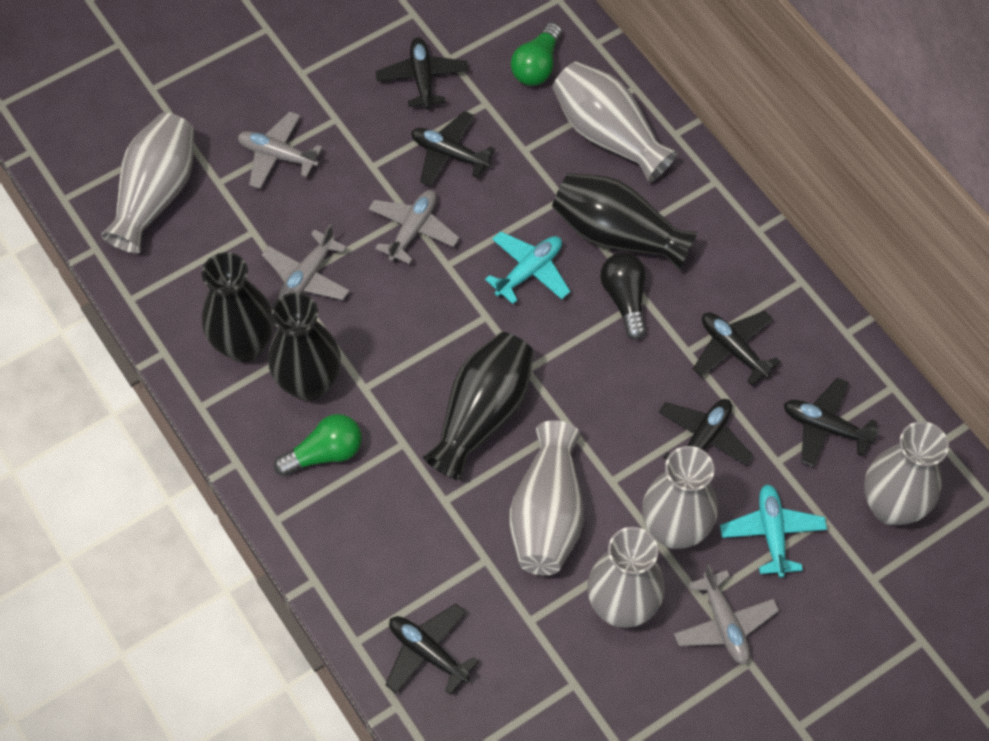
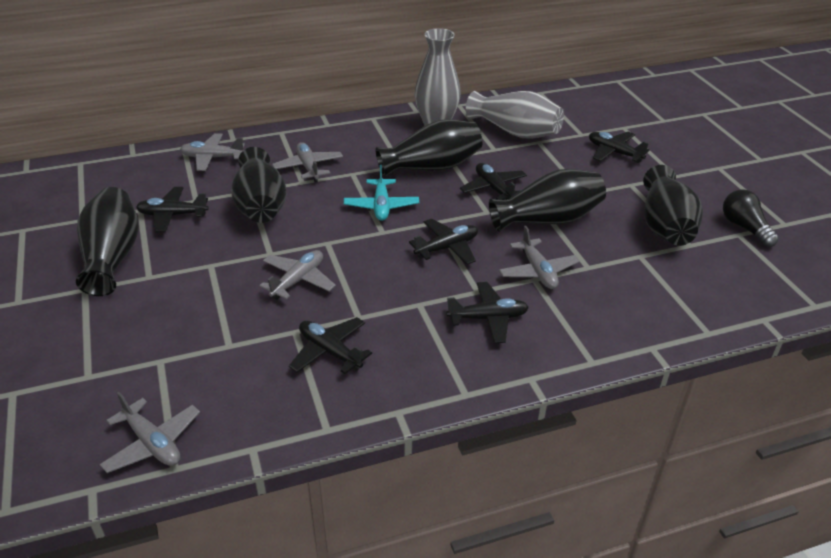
black vase: 4 -> 5
green light bulb: 2 -> 0
grey plane: 4 -> 5
grey vase: 6 -> 2
turquoise plane: 2 -> 1

